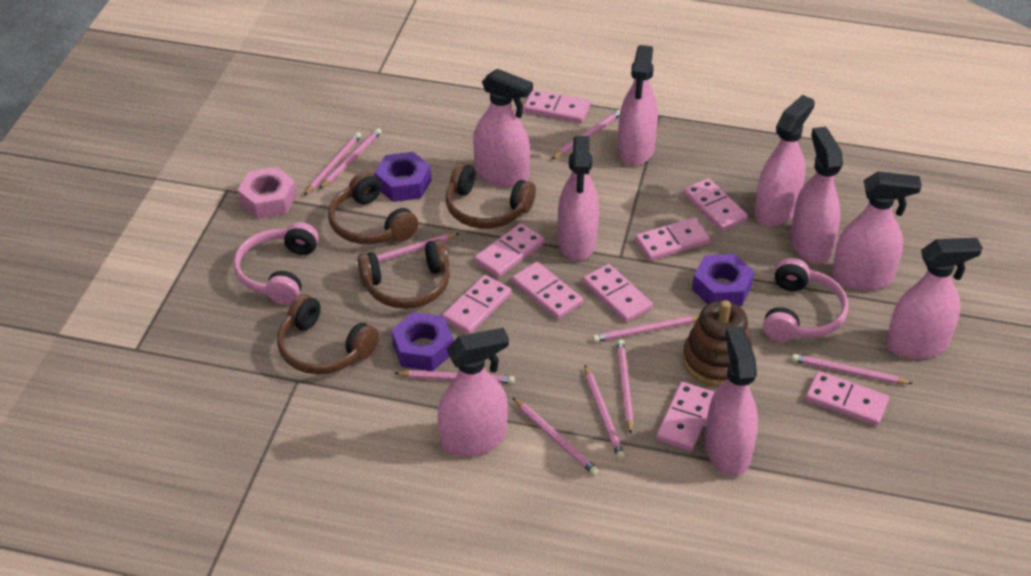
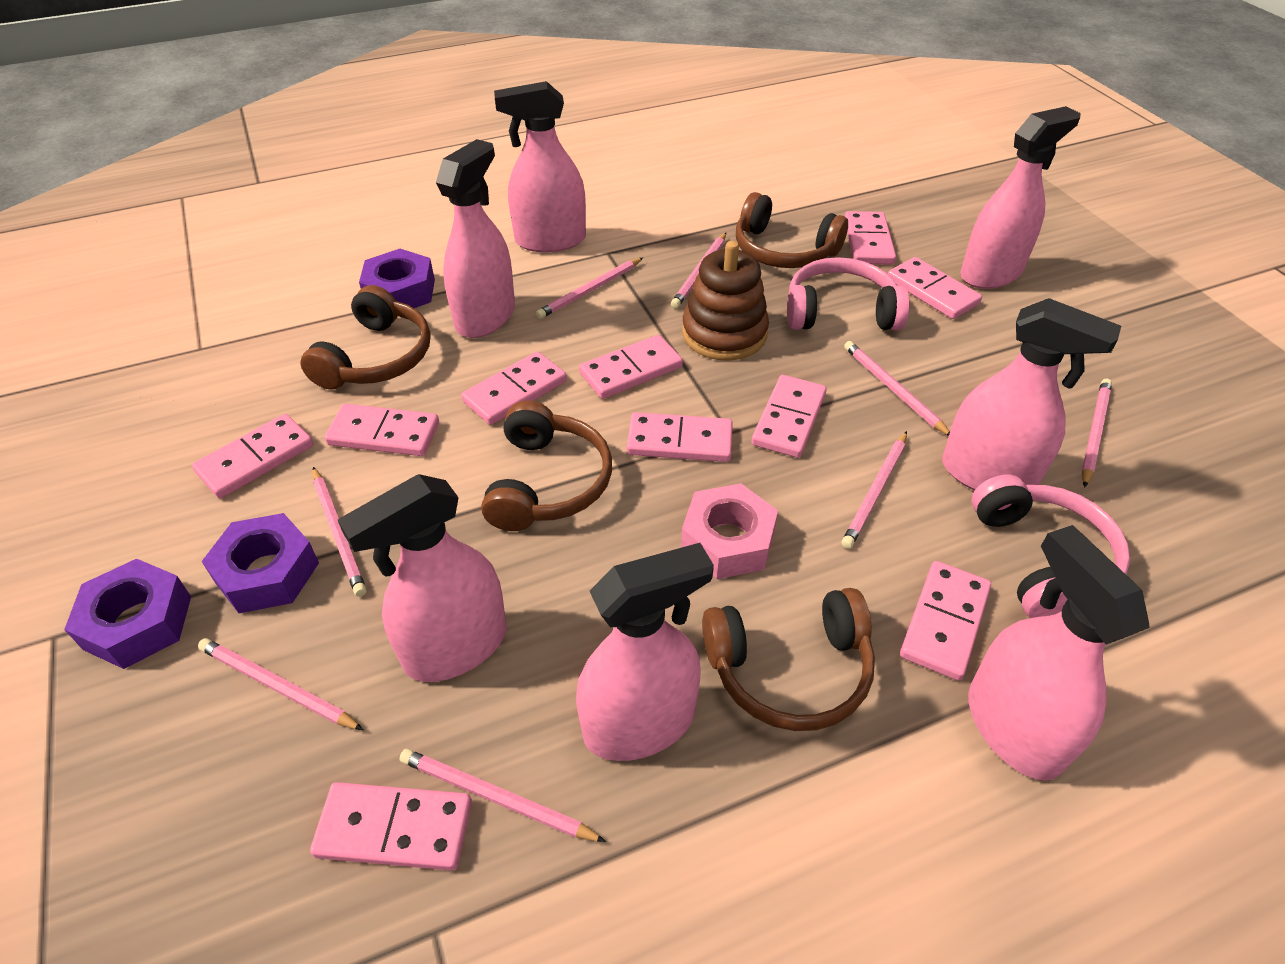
pink domino: 9 -> 10
pink pencil: 10 -> 8
pink spray bottle: 9 -> 7

